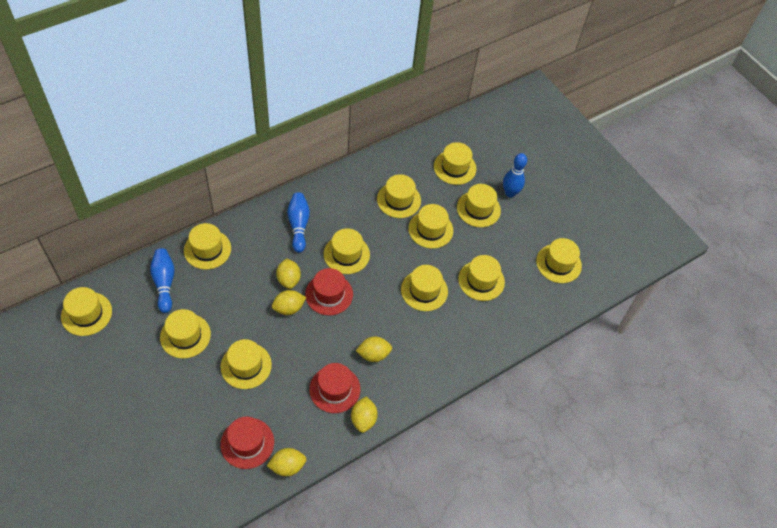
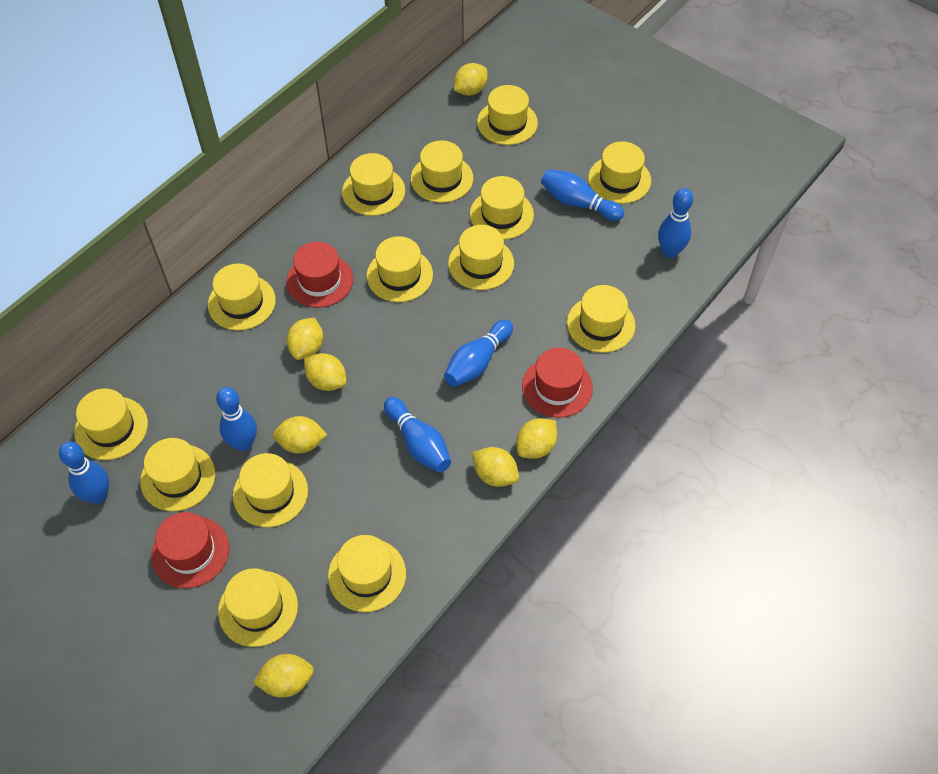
blue bowling pin: 3 -> 6
yellow hat: 12 -> 14
yellow lemon: 5 -> 7

